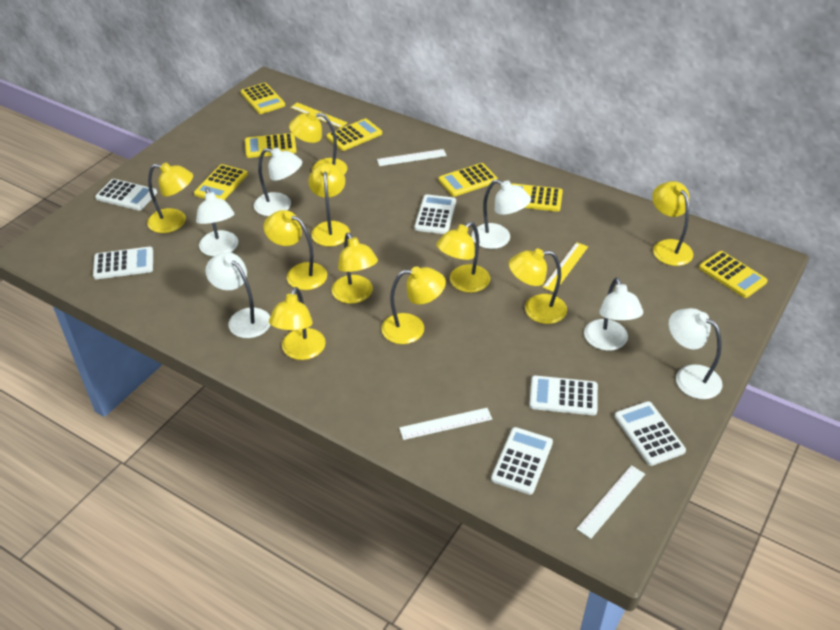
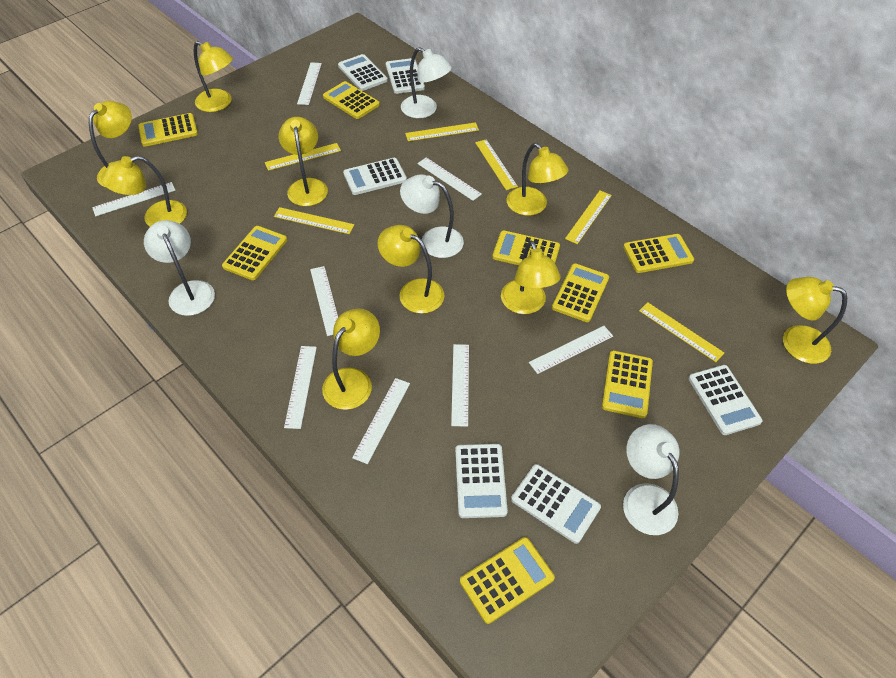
white lamp: 6 -> 4
white ruler: 3 -> 8
yellow calculator: 7 -> 8
yellow lamp: 10 -> 9
yellow ruler: 2 -> 6

